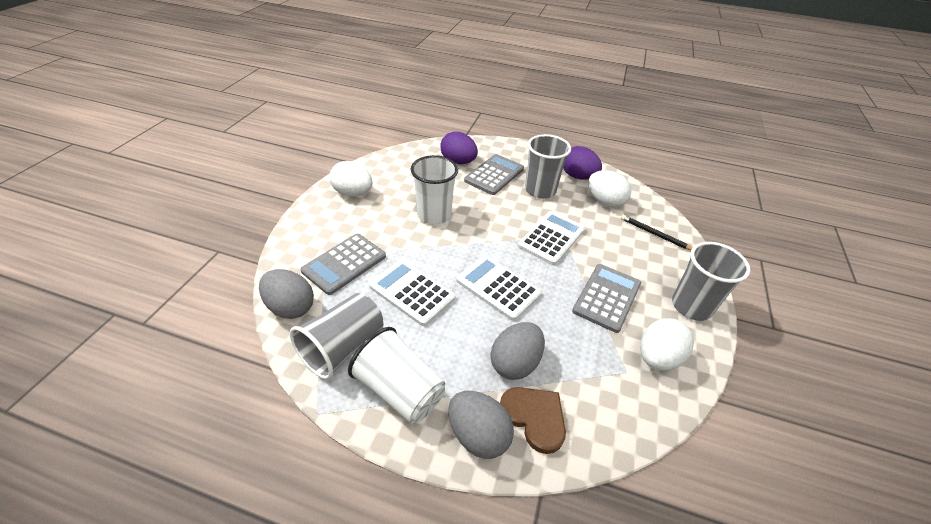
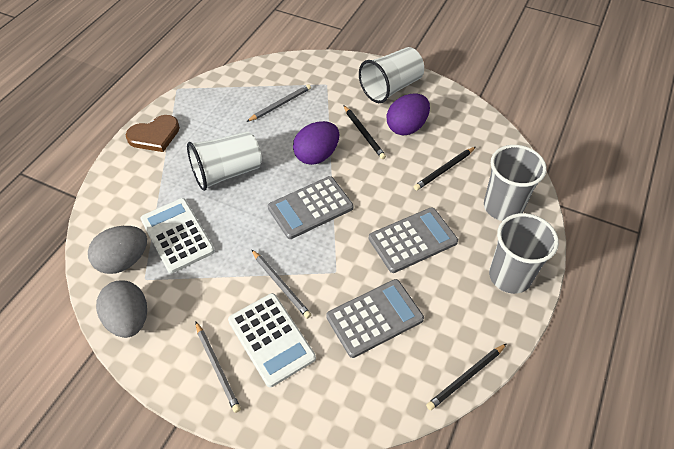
black pencil: 1 -> 3
grey cup: 3 -> 2
grey egg: 3 -> 2
grey pencil: 0 -> 3
white calculator: 3 -> 2
white egg: 3 -> 0

